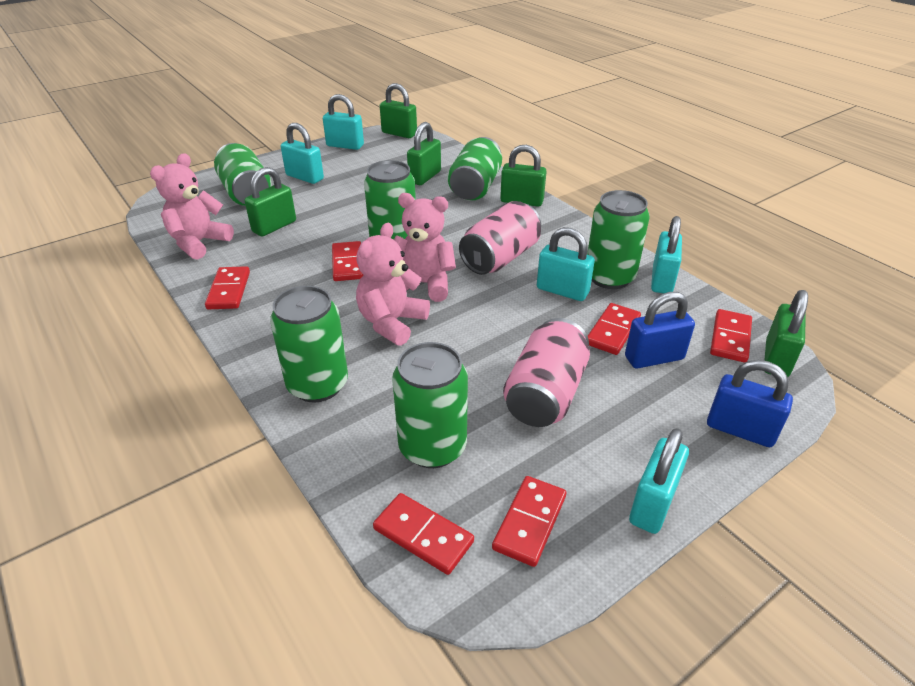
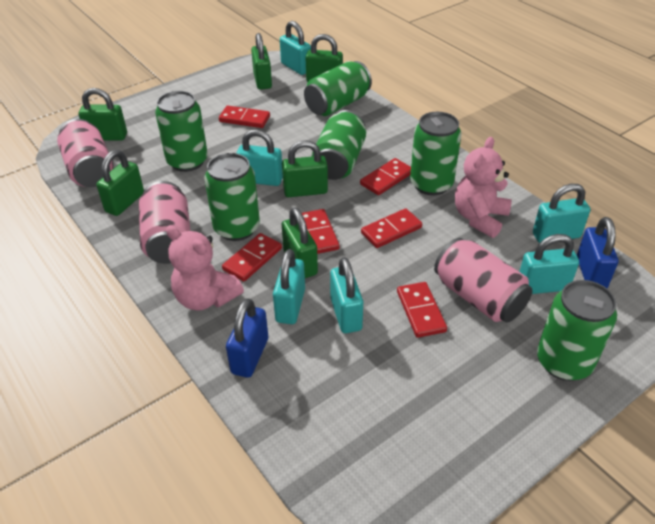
green padlock: 5 -> 6
pink can: 2 -> 3
pink teddy bear: 3 -> 2
turquoise padlock: 5 -> 6

